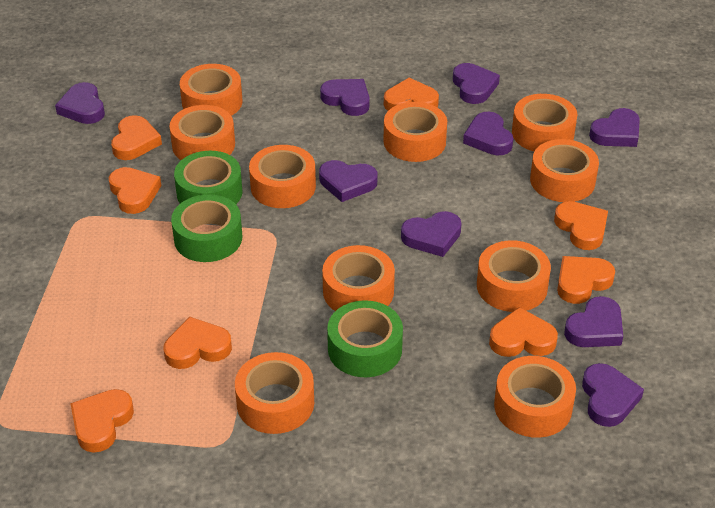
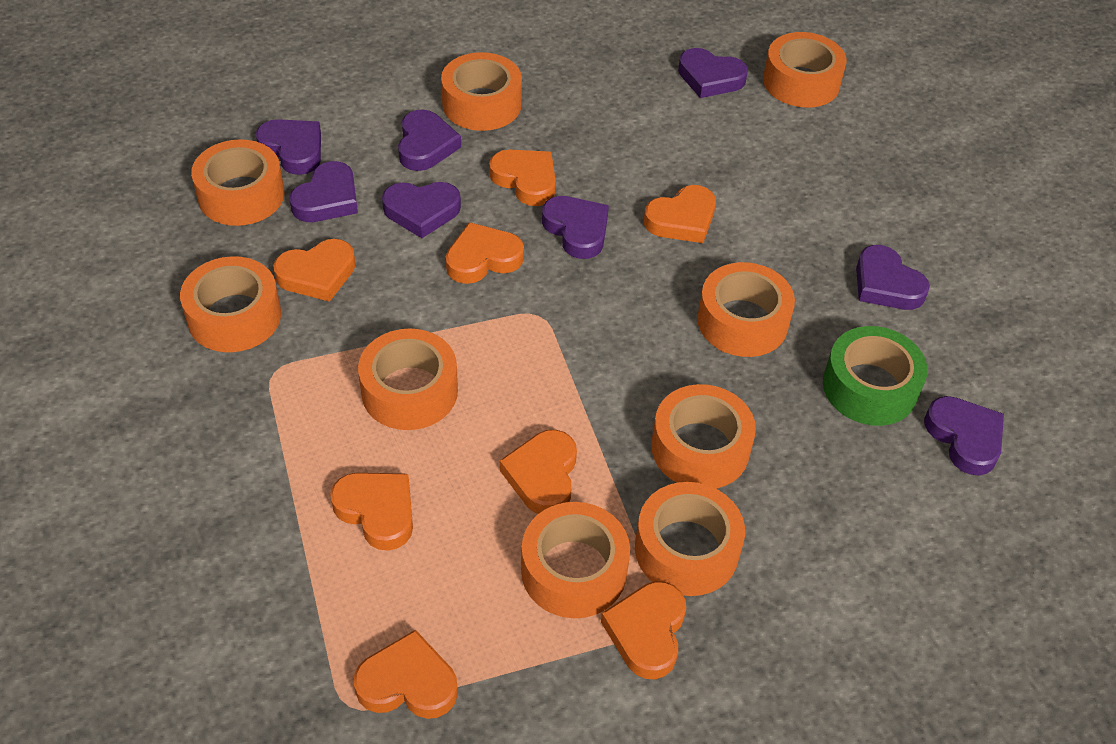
green tape: 3 -> 1
orange tape: 10 -> 9
purple heart: 9 -> 8

